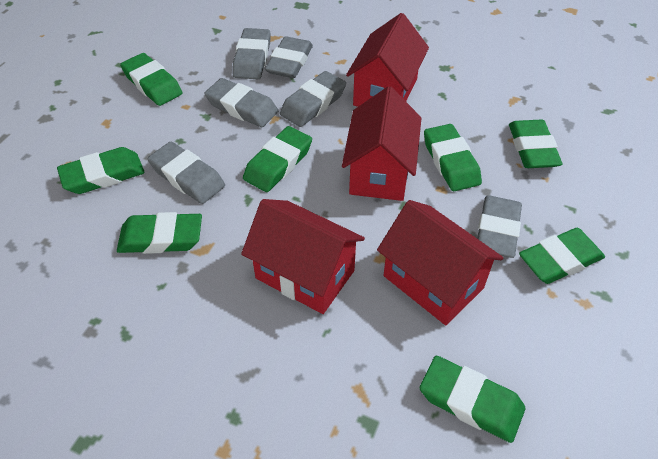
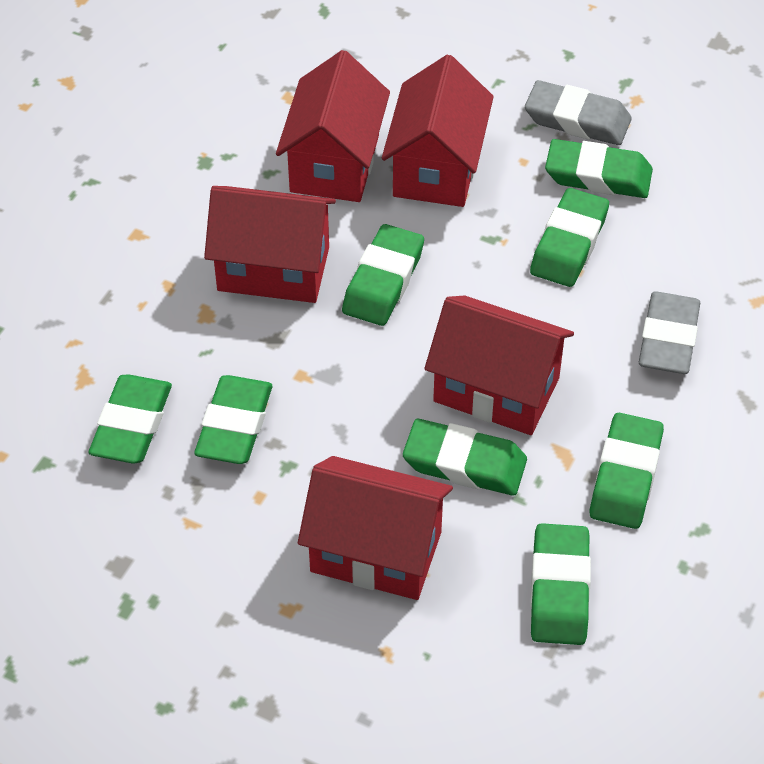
grey eraser: 6 -> 2
red house: 4 -> 5

